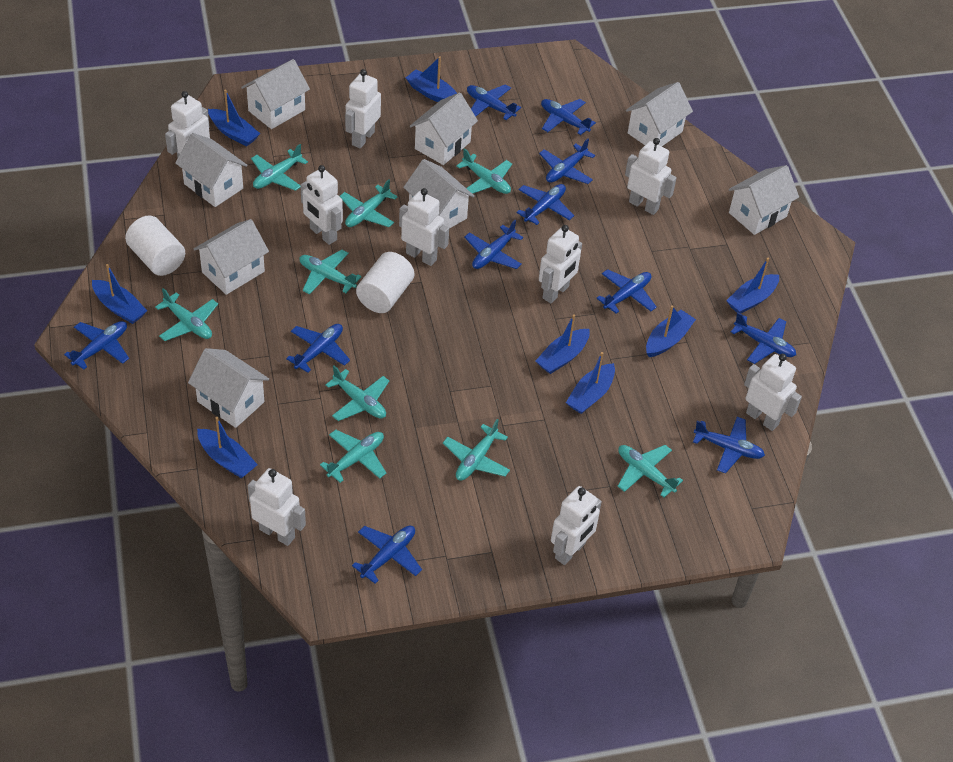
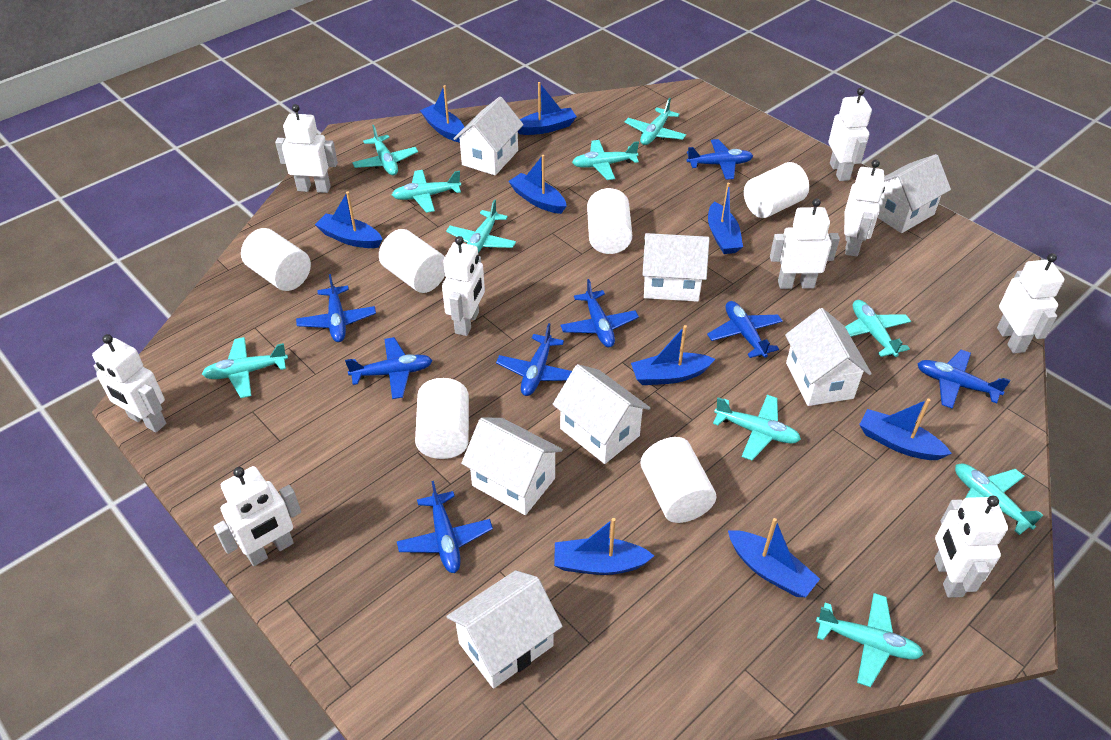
blue boat: 8 -> 9
blue plane: 11 -> 8
turquoise plane: 9 -> 10
white cylinder: 2 -> 6
white house: 8 -> 7

